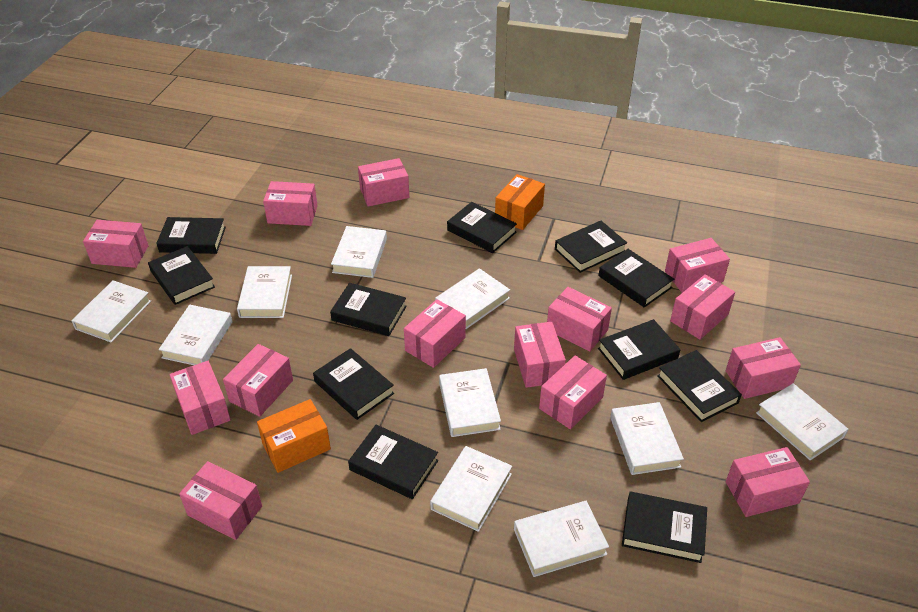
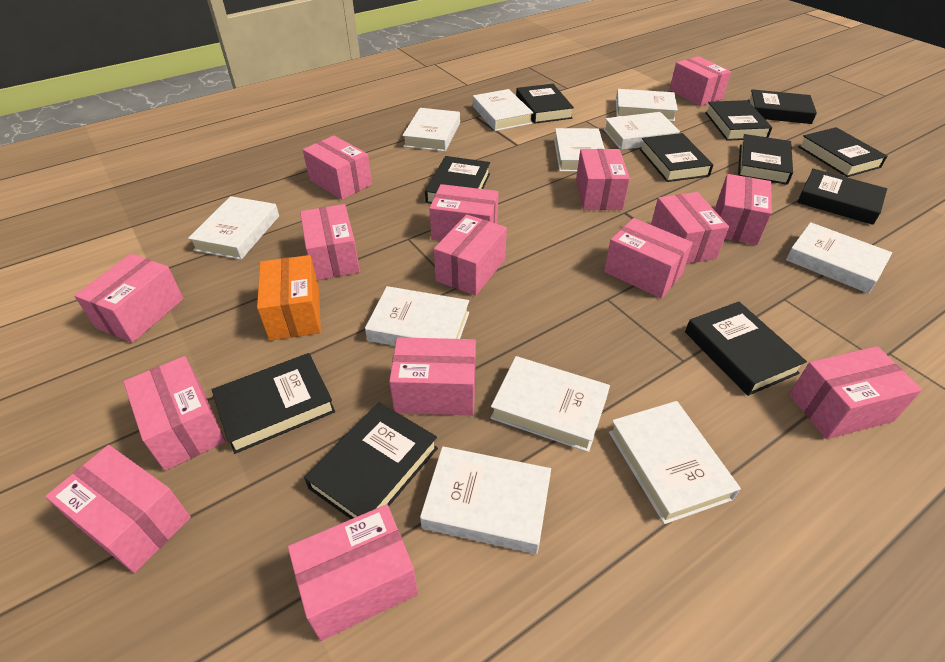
orange box: 2 -> 1
pink box: 14 -> 15
white book: 10 -> 11

